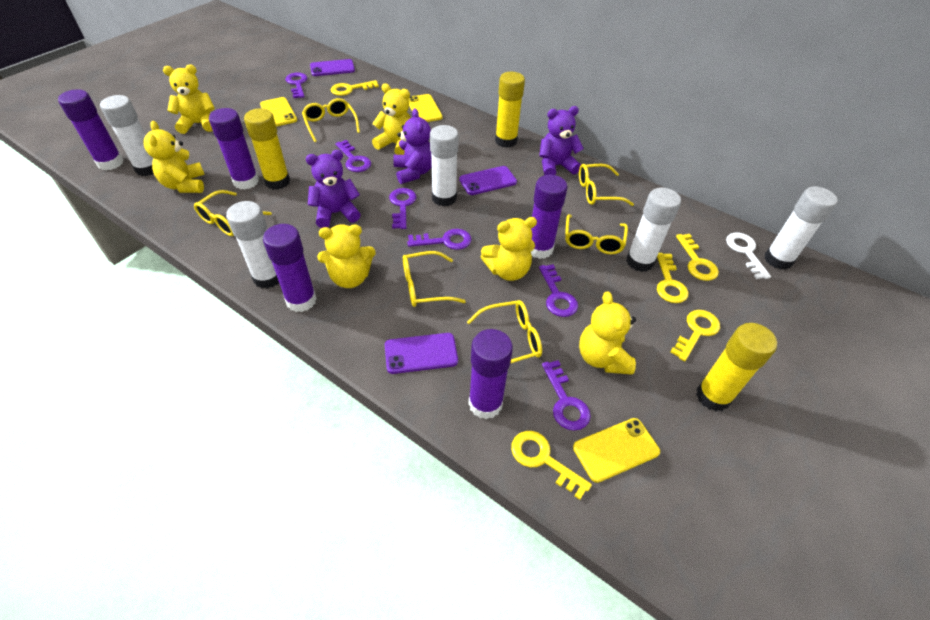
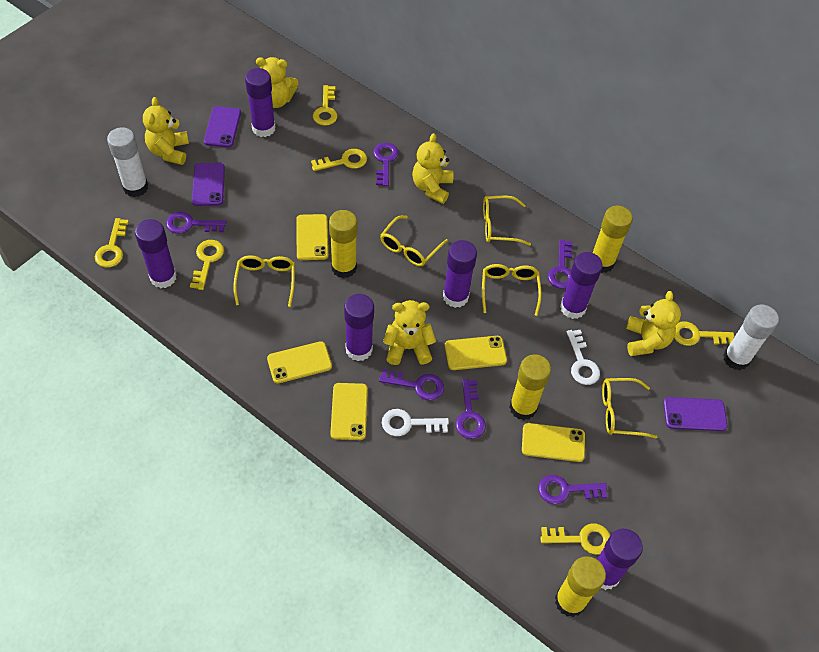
purple glue stick: 5 -> 6
purple teddy bear: 3 -> 0
white glue stick: 5 -> 2
white key: 1 -> 2
yellow glasses: 6 -> 5
yellow glue stick: 3 -> 4
yellow key: 5 -> 6
yellow phone: 3 -> 5
yellow teddy bear: 6 -> 5

